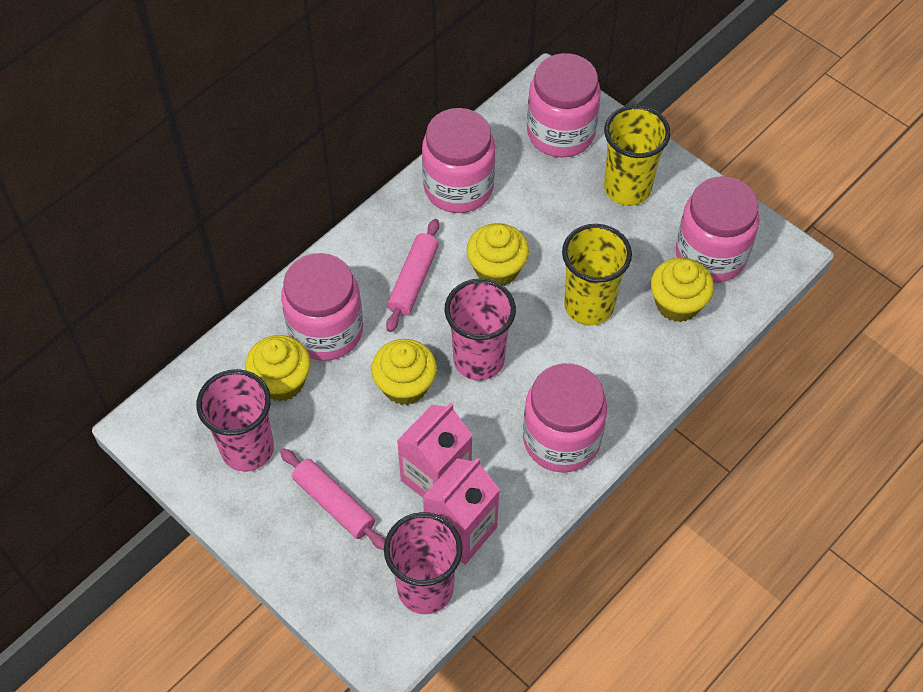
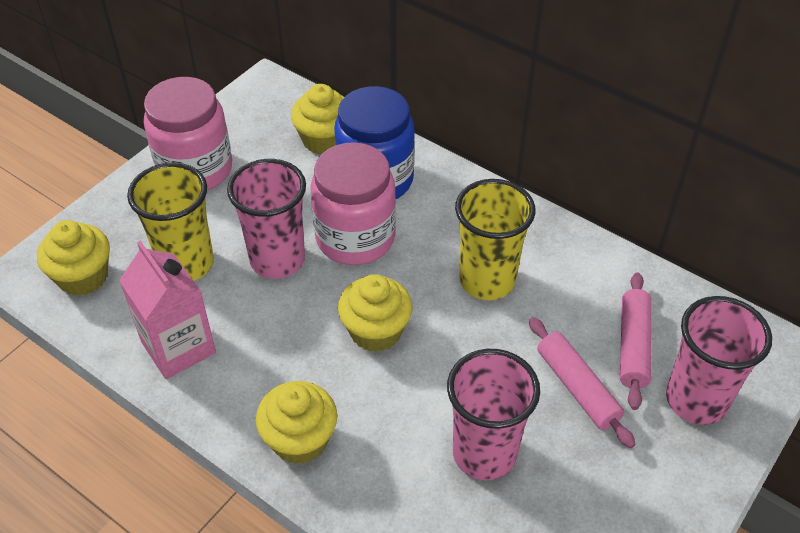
blue jar: 0 -> 1
pink carton: 2 -> 1
pink jar: 5 -> 2

